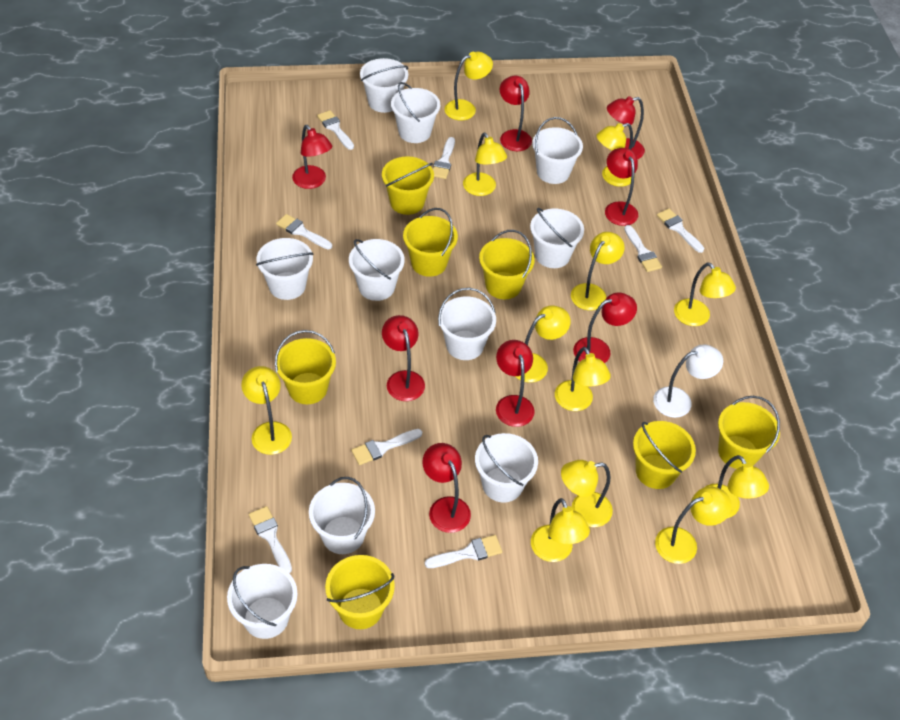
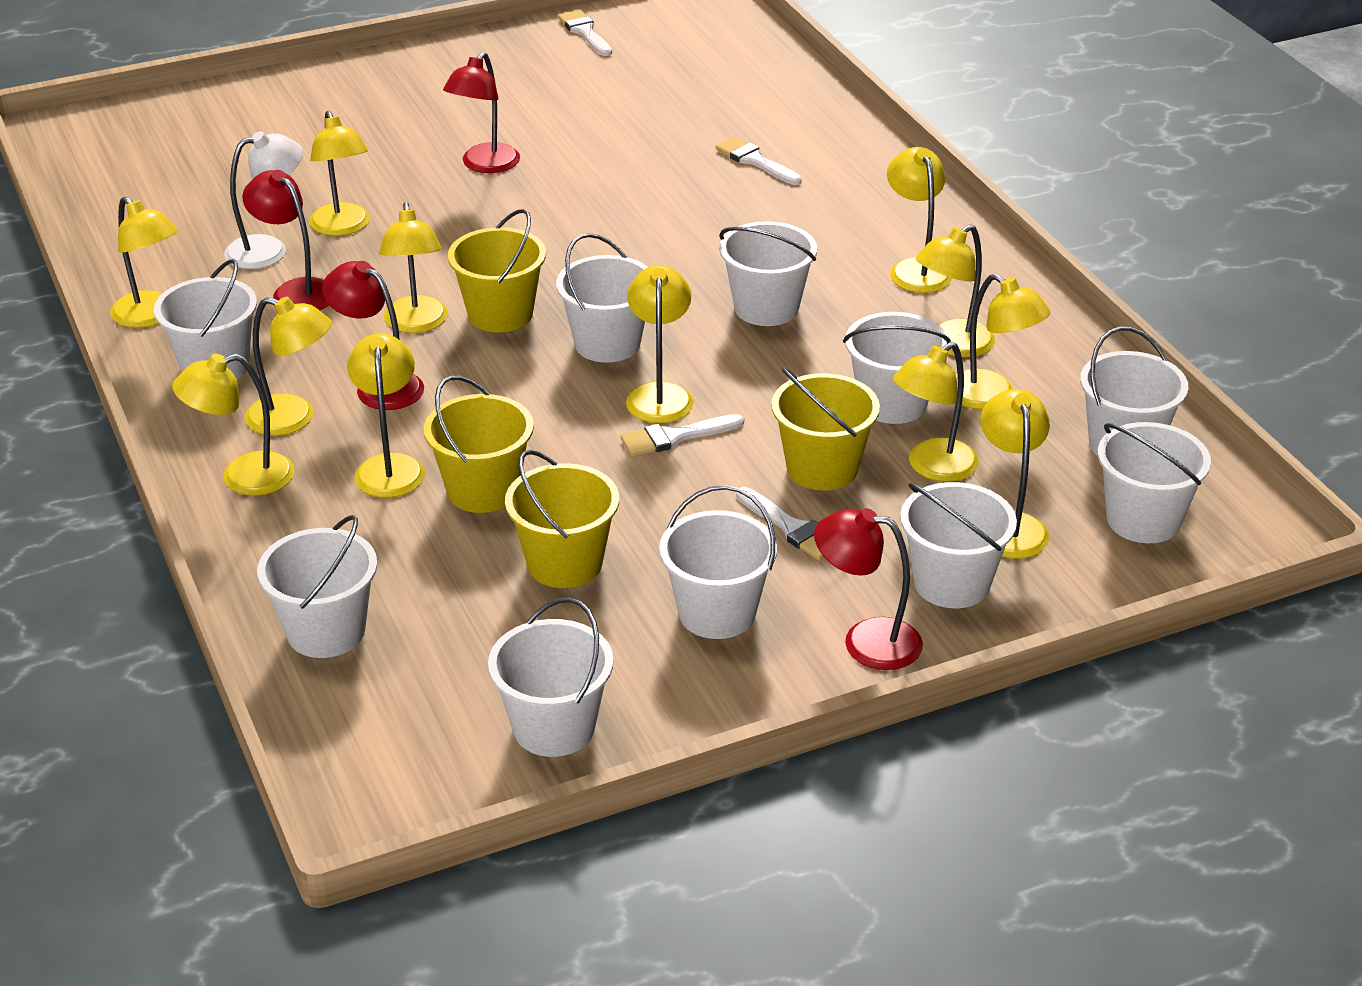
red lamp: 8 -> 4
white brush: 8 -> 4
yellow bucket: 7 -> 4

